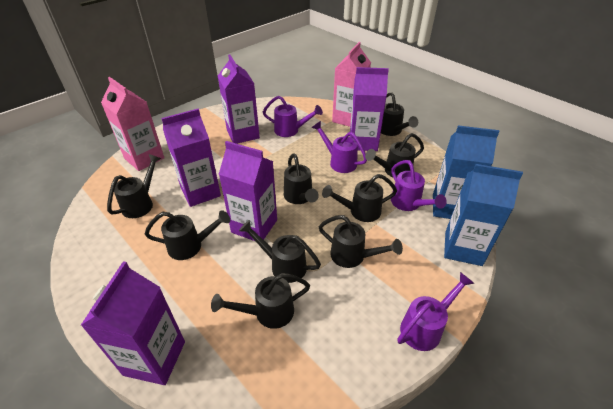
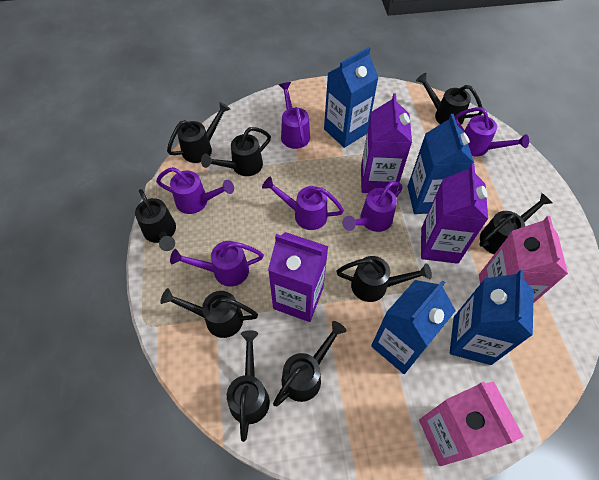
blue carton: 2 -> 4
purple carton: 5 -> 3
purple watering can: 4 -> 6

